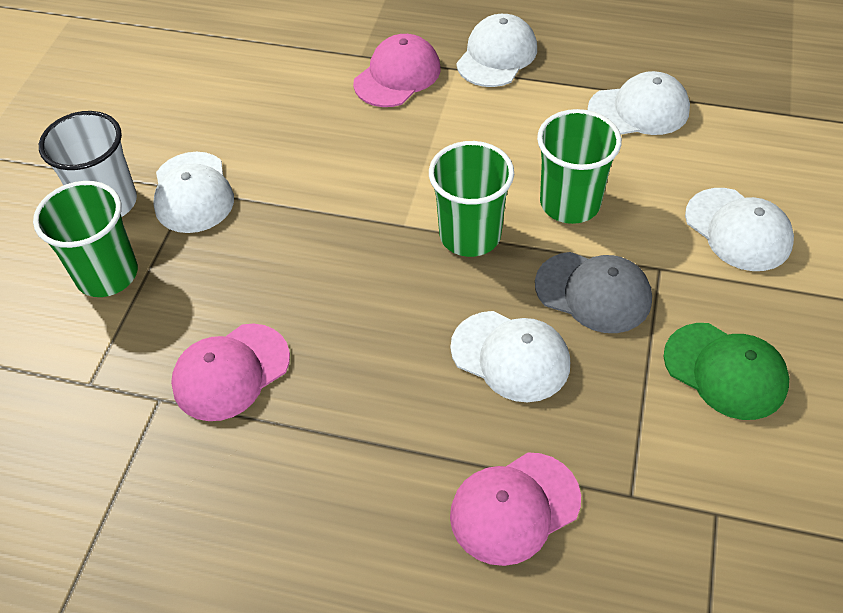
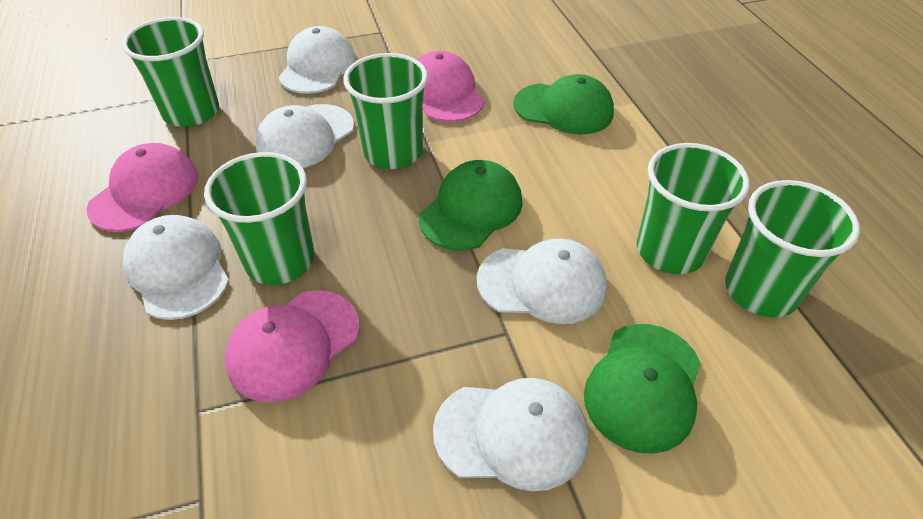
green cap: 1 -> 3
green cup: 3 -> 5
grey cap: 1 -> 0
white cup: 1 -> 0

